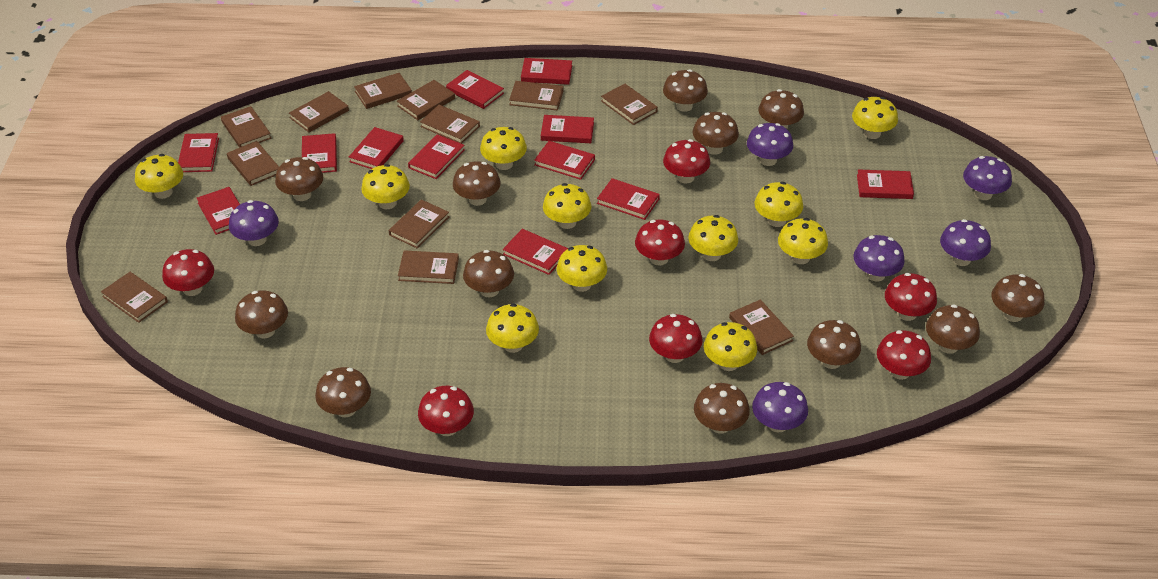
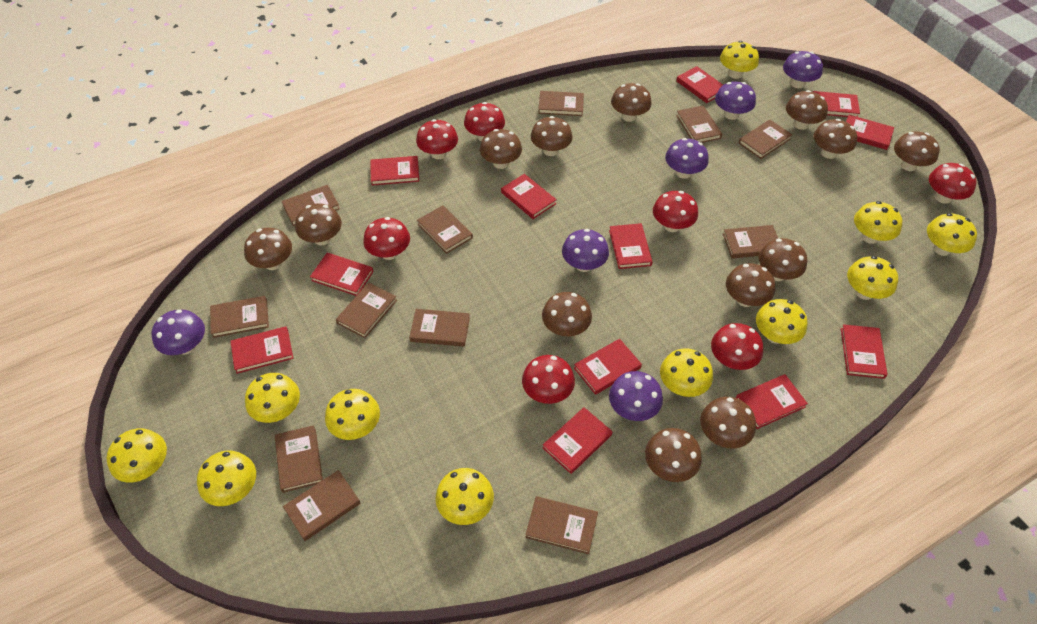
brown mushroom: 12 -> 13

